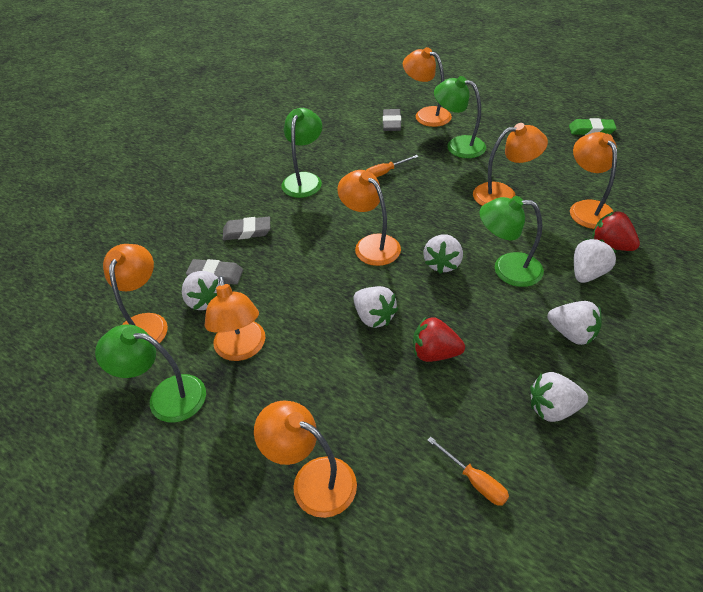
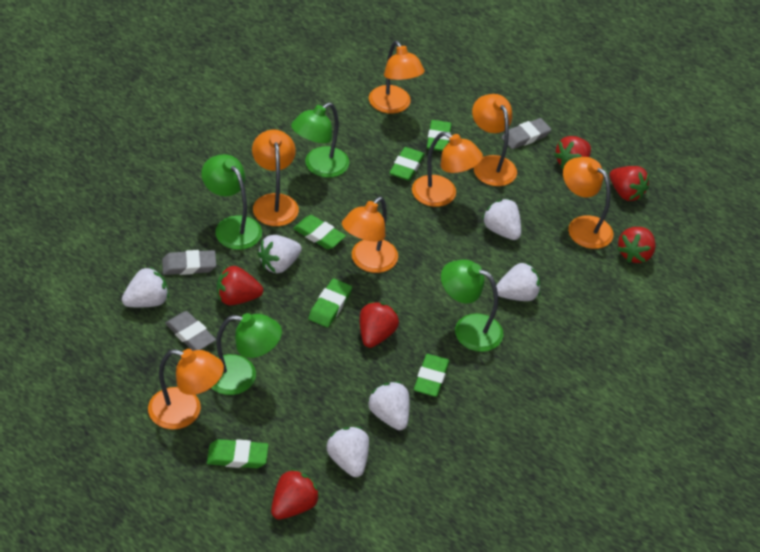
green eraser: 1 -> 6
orange screwdriver: 2 -> 0
red strawberry: 2 -> 6

